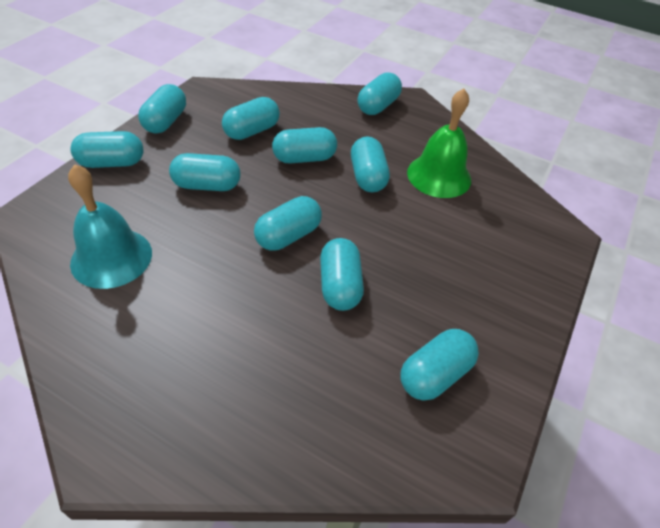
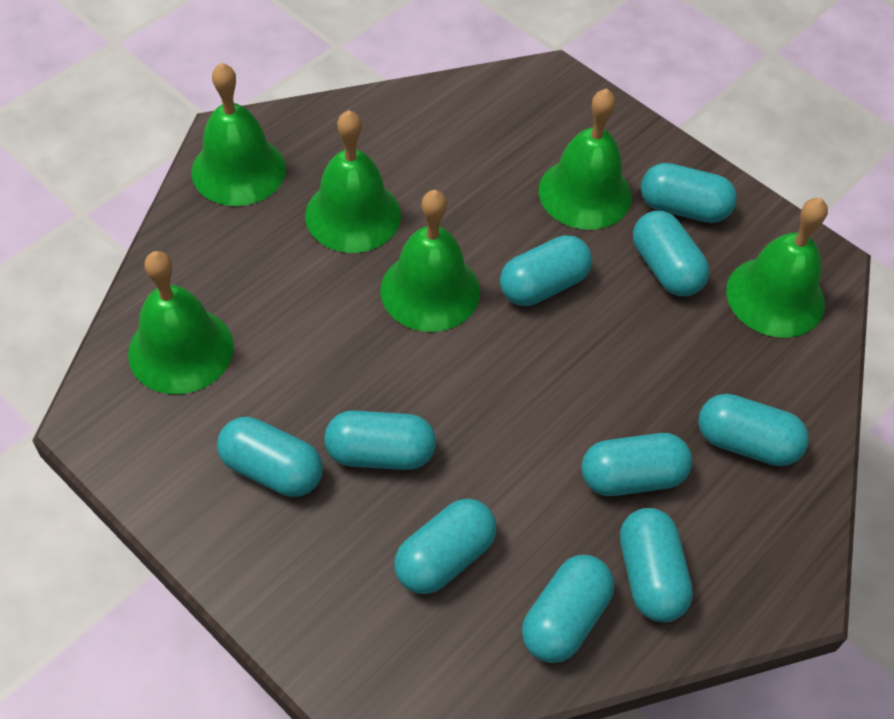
green bell: 1 -> 6
turquoise bell: 1 -> 0

